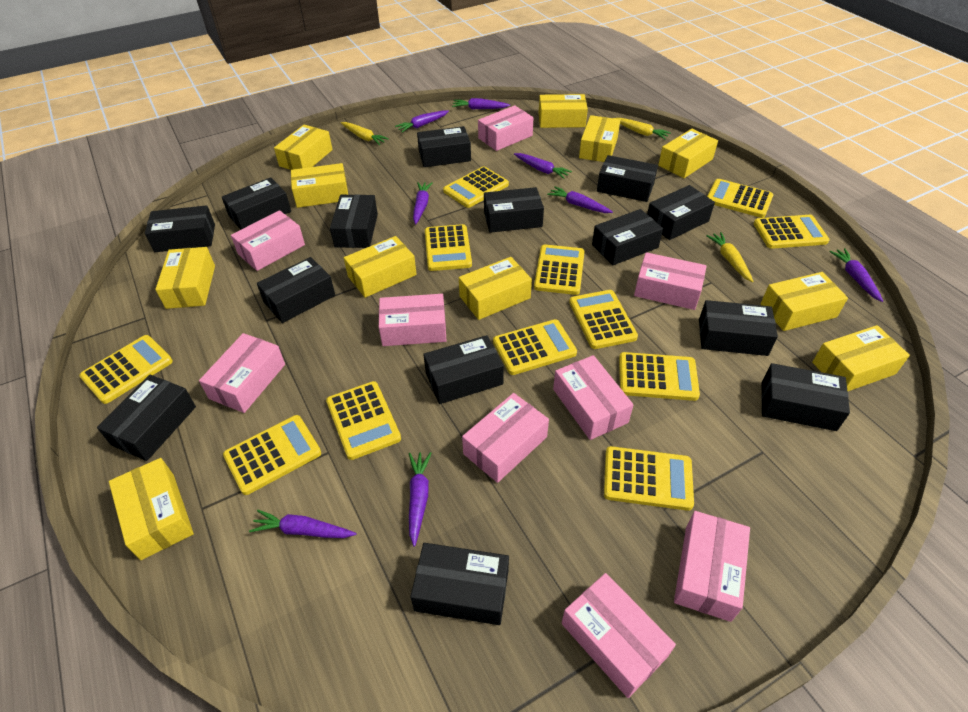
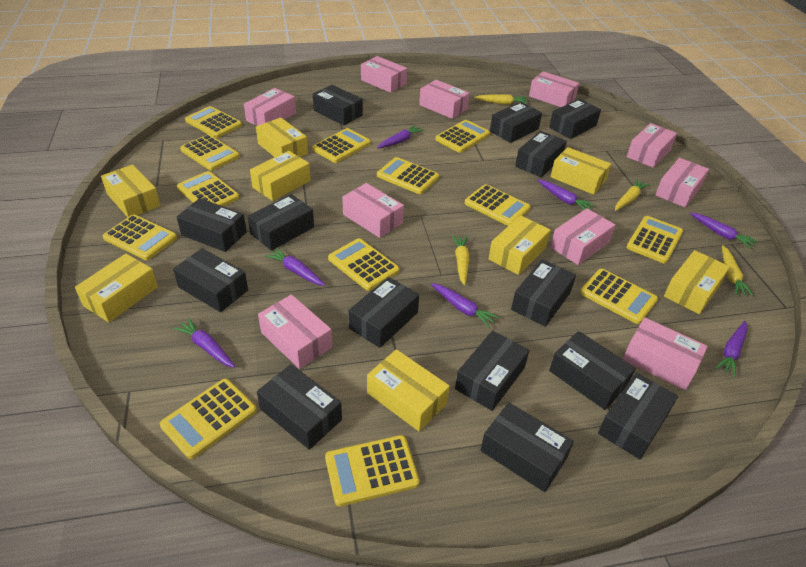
pink box: 9 -> 10
purple carrot: 8 -> 7
yellow box: 11 -> 8
yellow calculator: 12 -> 13
yellow carrot: 3 -> 4

